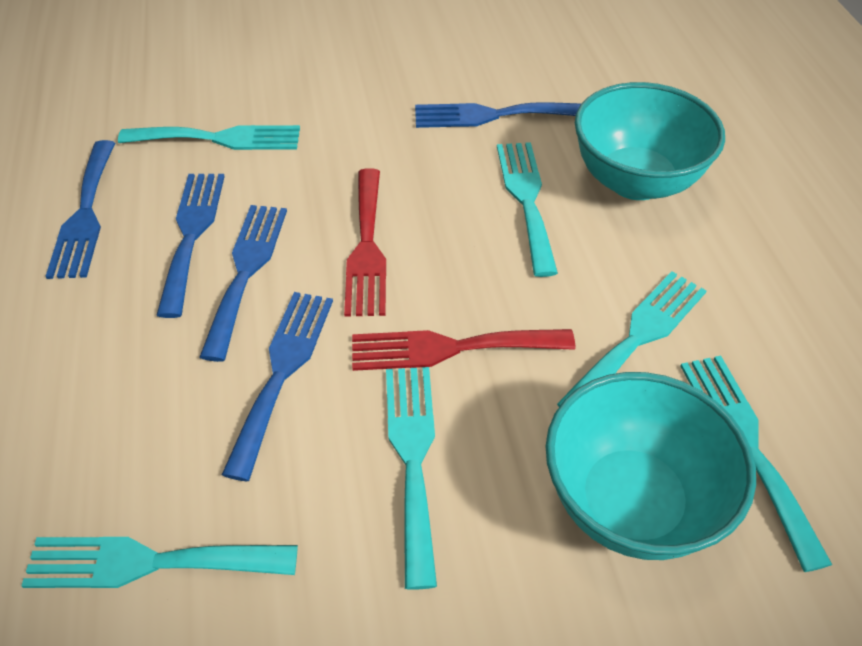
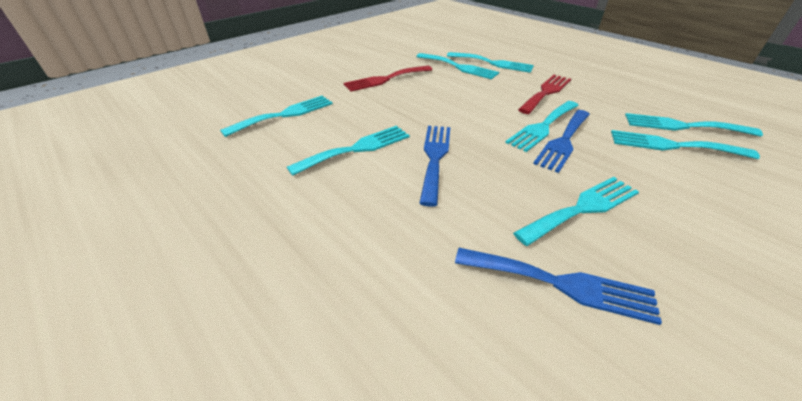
blue fork: 5 -> 3
turquoise bowl: 2 -> 0
turquoise fork: 6 -> 8

